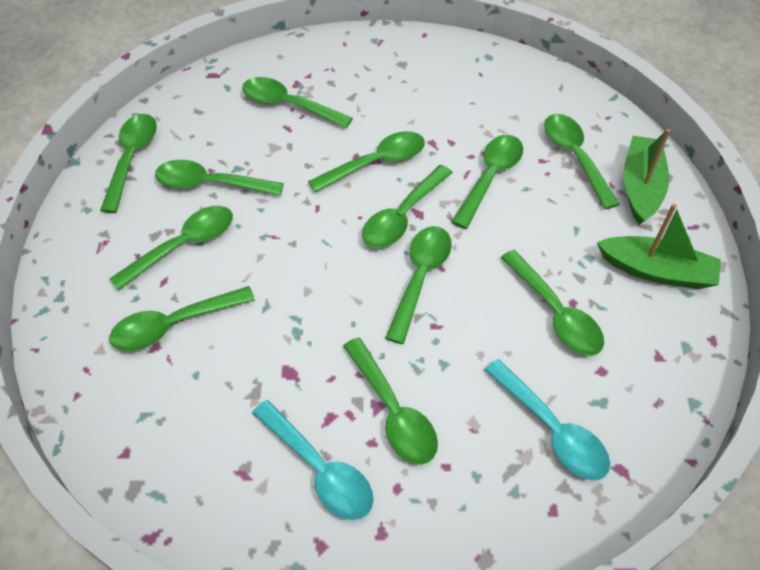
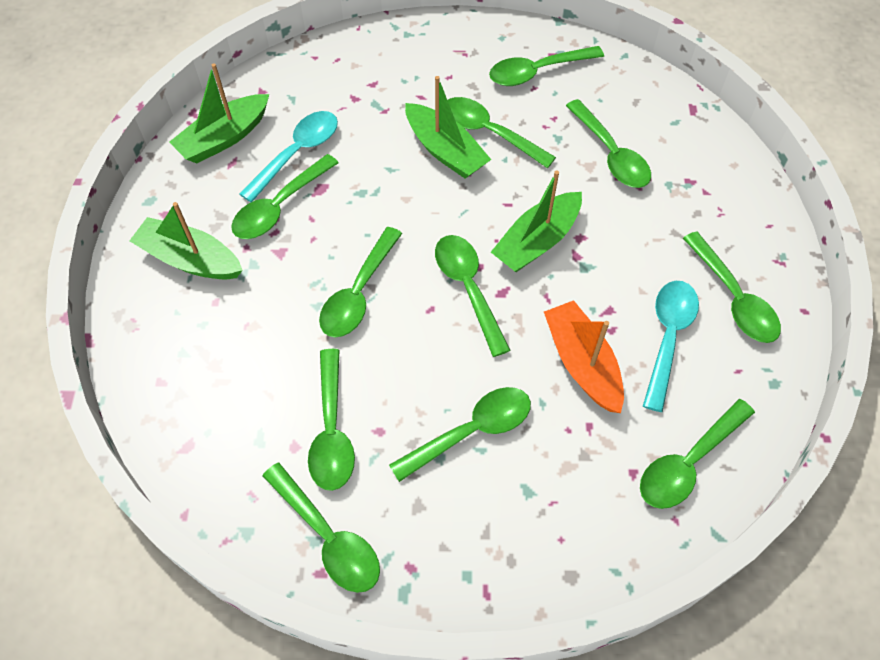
green boat: 2 -> 4
green spoon: 12 -> 11
orange boat: 0 -> 1

